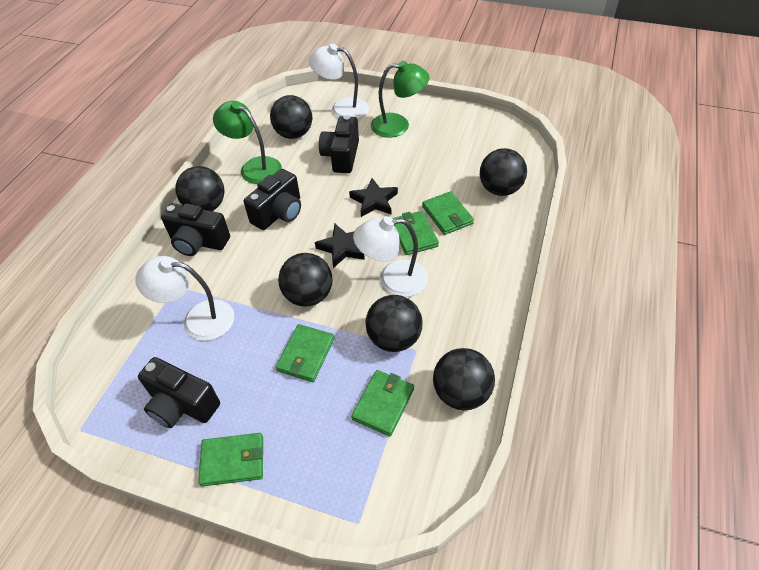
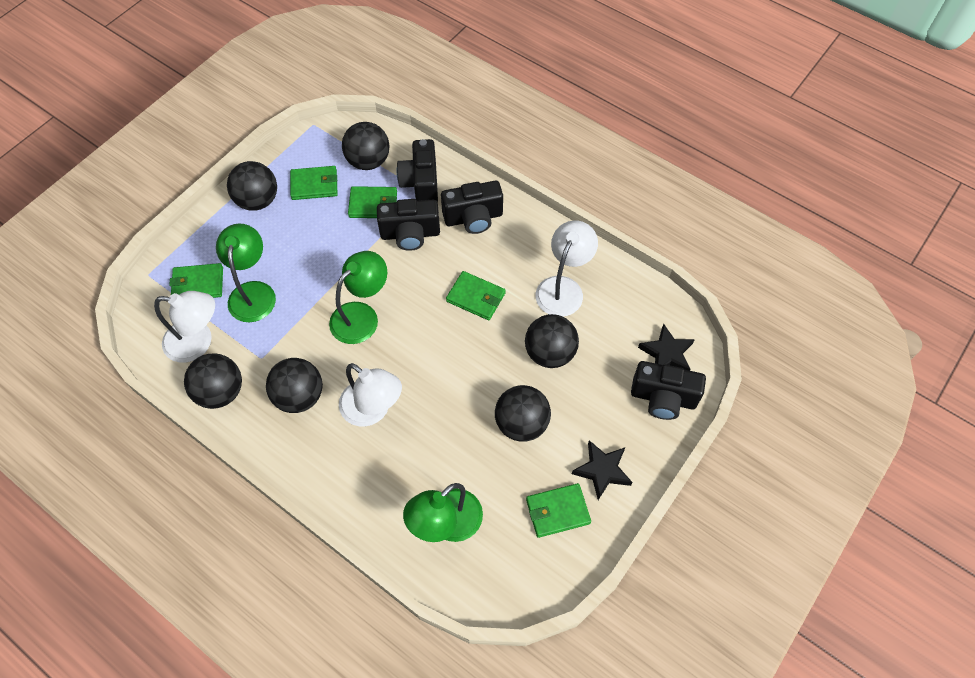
green lamp: 2 -> 3

